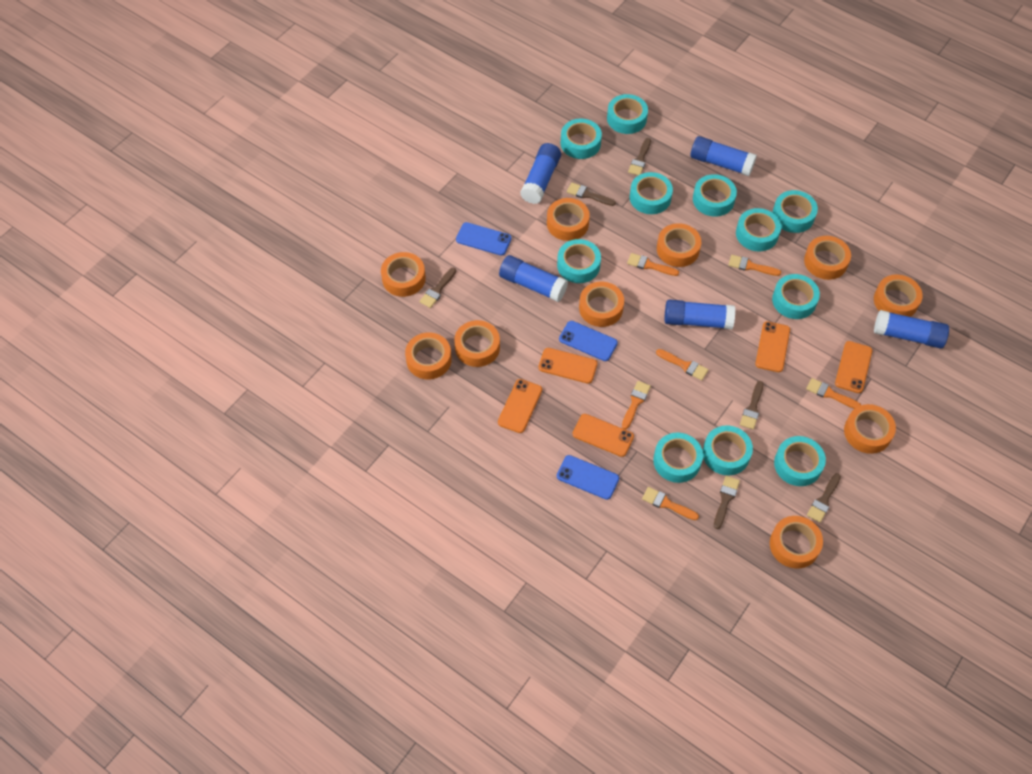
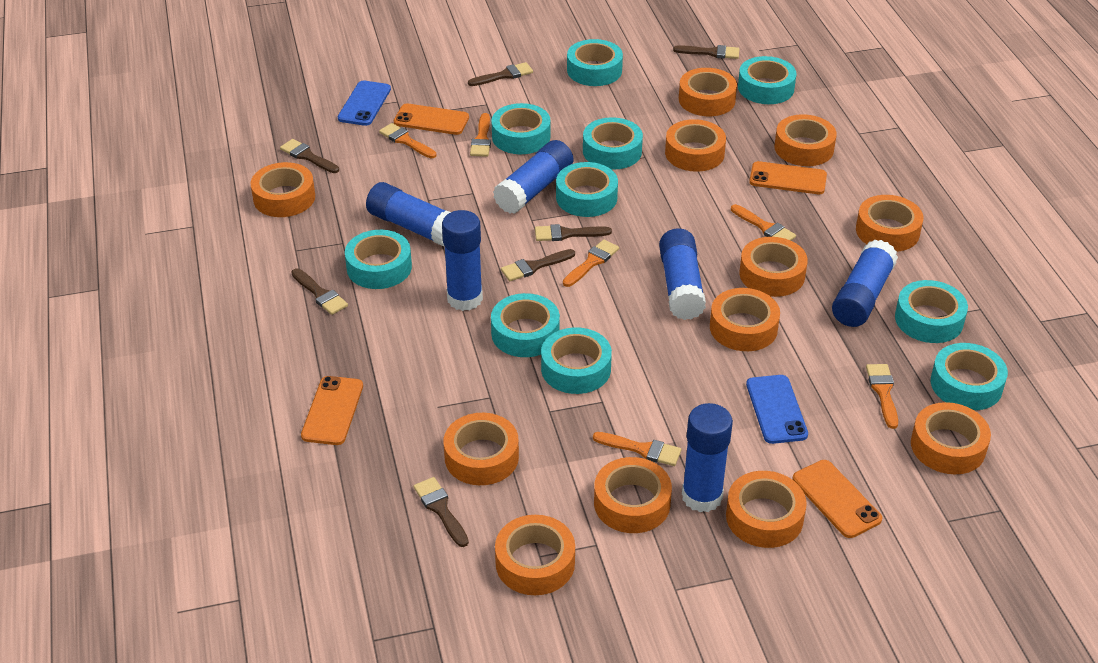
blue glue stick: 5 -> 6
blue phone: 3 -> 2
brown brush: 6 -> 7
orange phone: 5 -> 4
orange tape: 10 -> 12
turquoise tape: 11 -> 10

